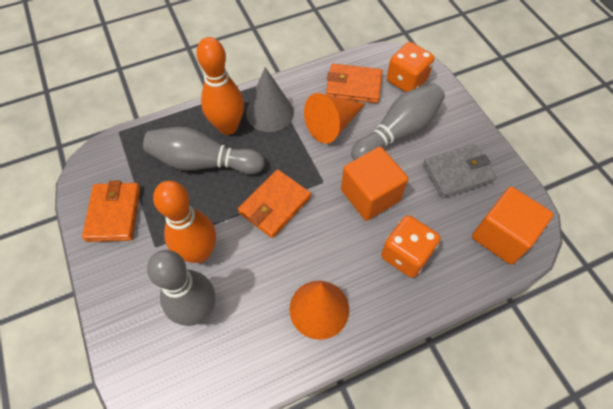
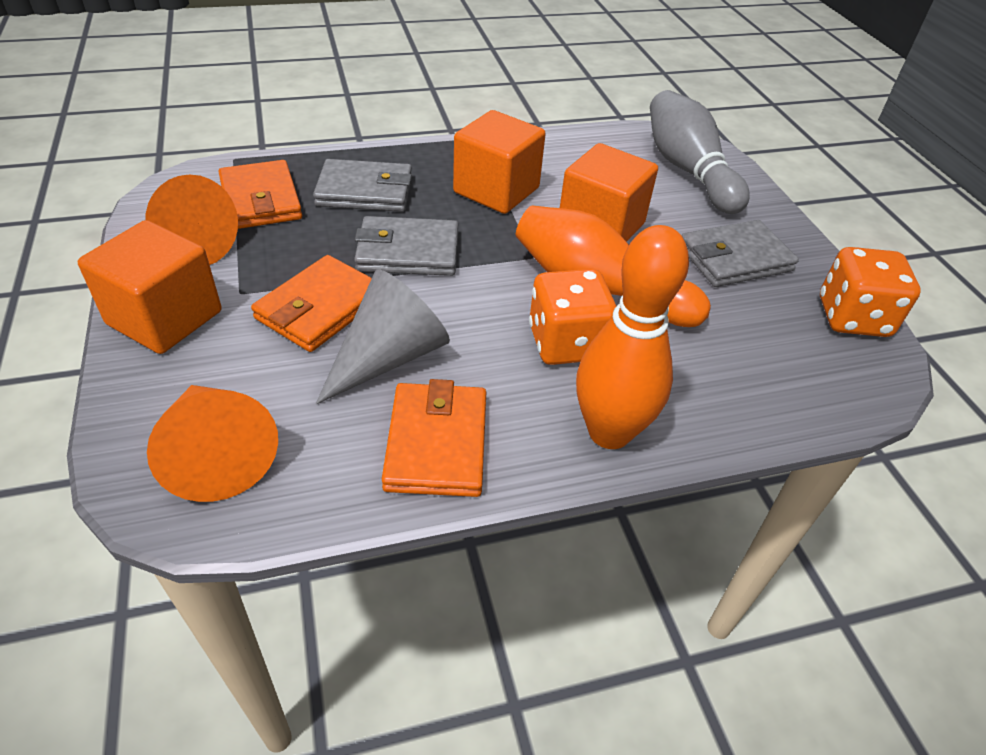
grey bowling pin: 3 -> 1
grey wallet: 1 -> 3
orange cube: 2 -> 3

